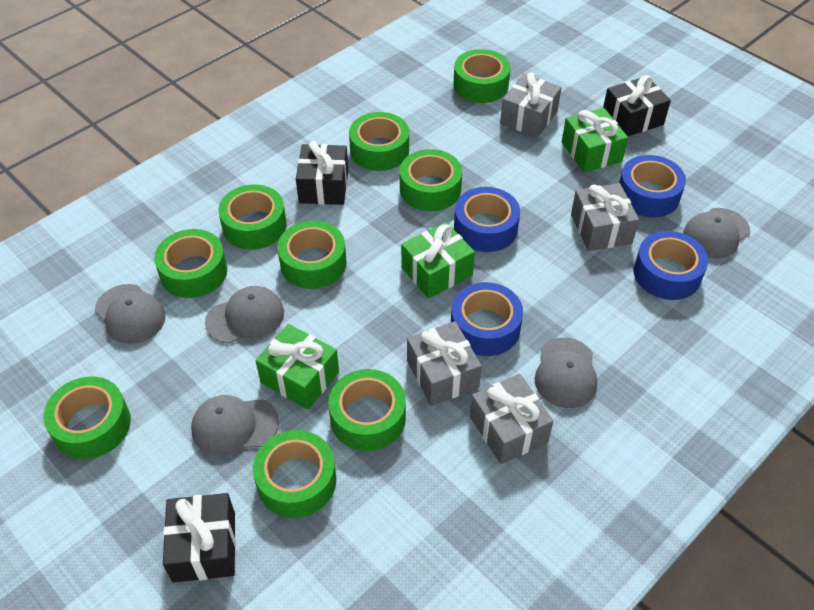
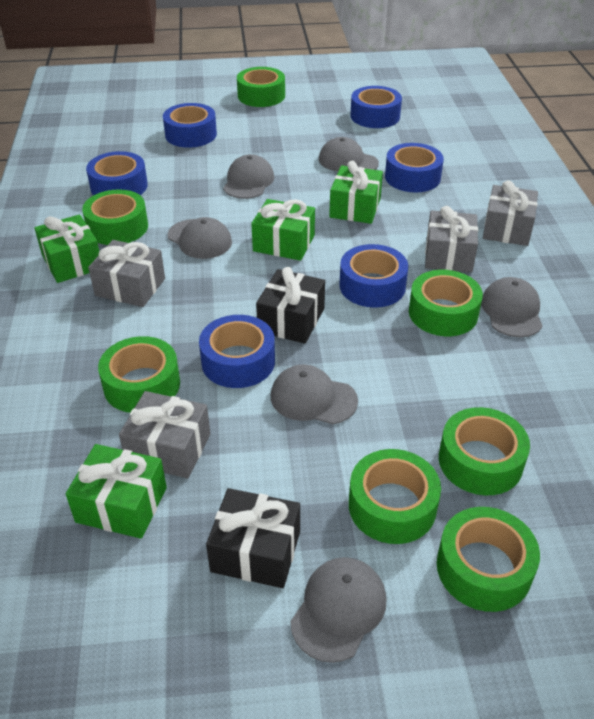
black gift: 3 -> 2
blue tape: 4 -> 6
green gift: 3 -> 4
green tape: 9 -> 7
grey cap: 5 -> 6

